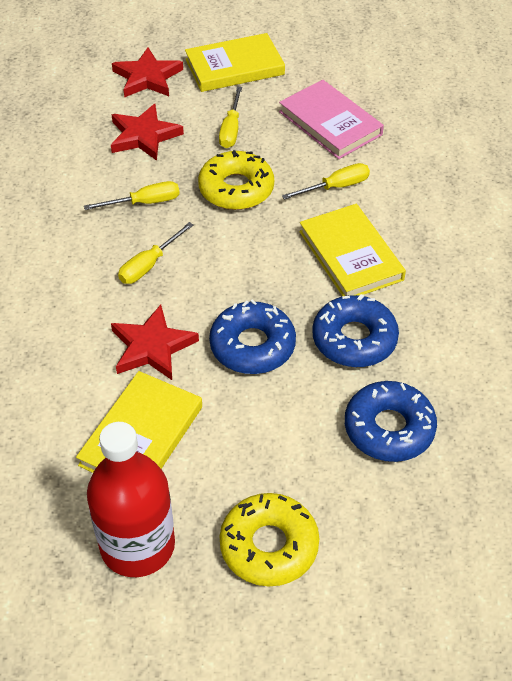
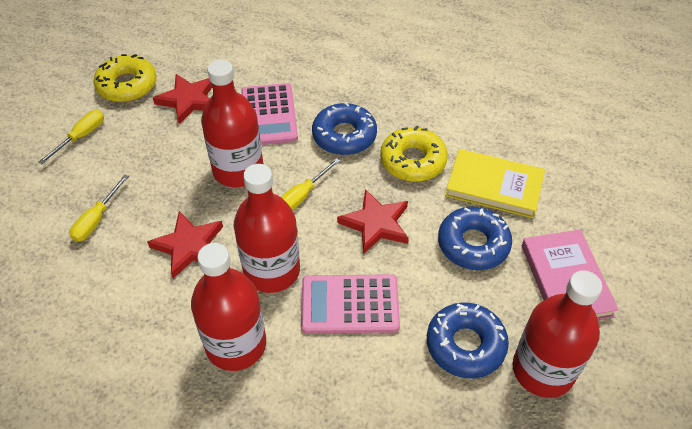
pink calculator: 0 -> 2
red bottle: 1 -> 4
yellow book: 3 -> 1
yellow screwdriver: 4 -> 3

